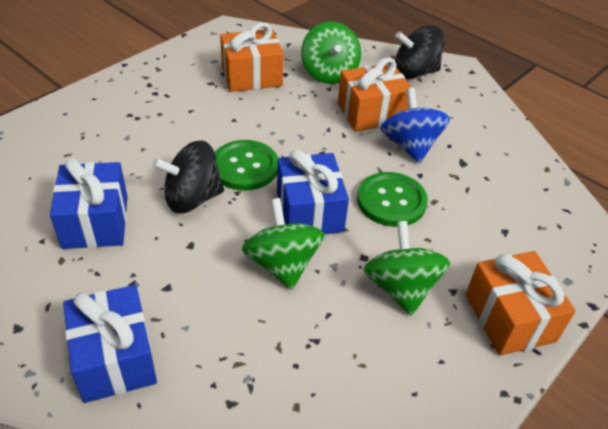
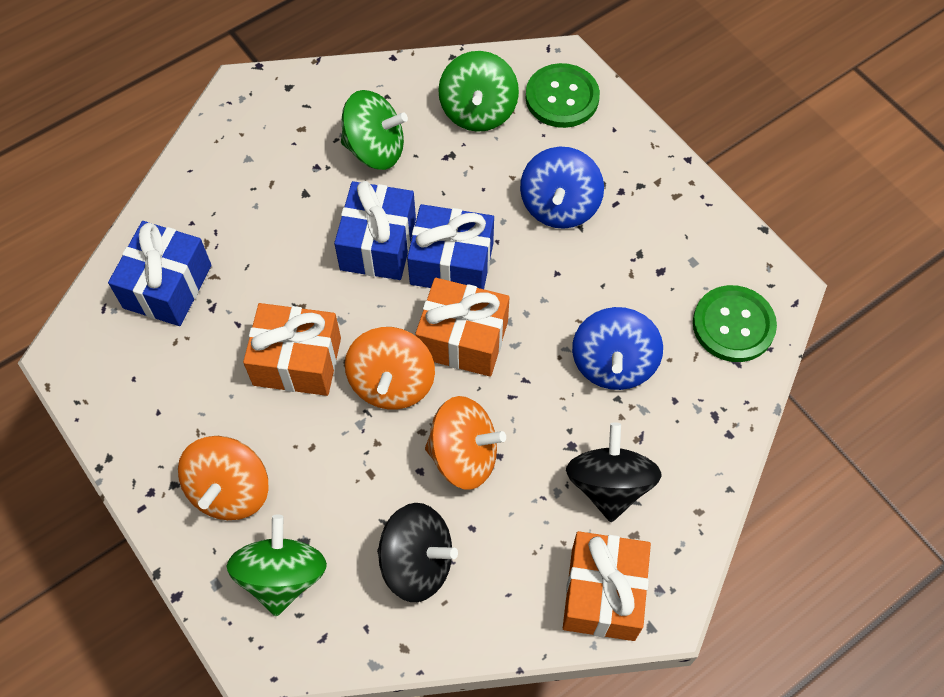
blue spinning top: 1 -> 2
orange spinning top: 0 -> 3

